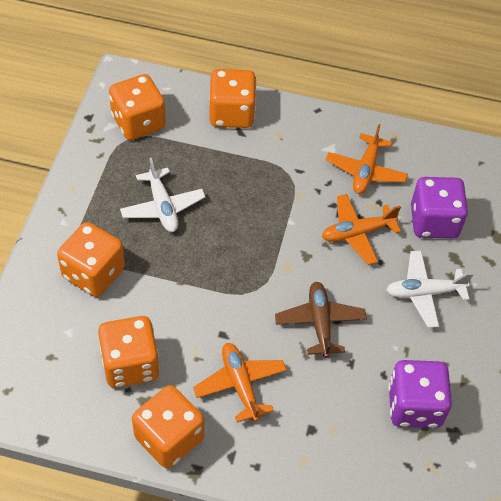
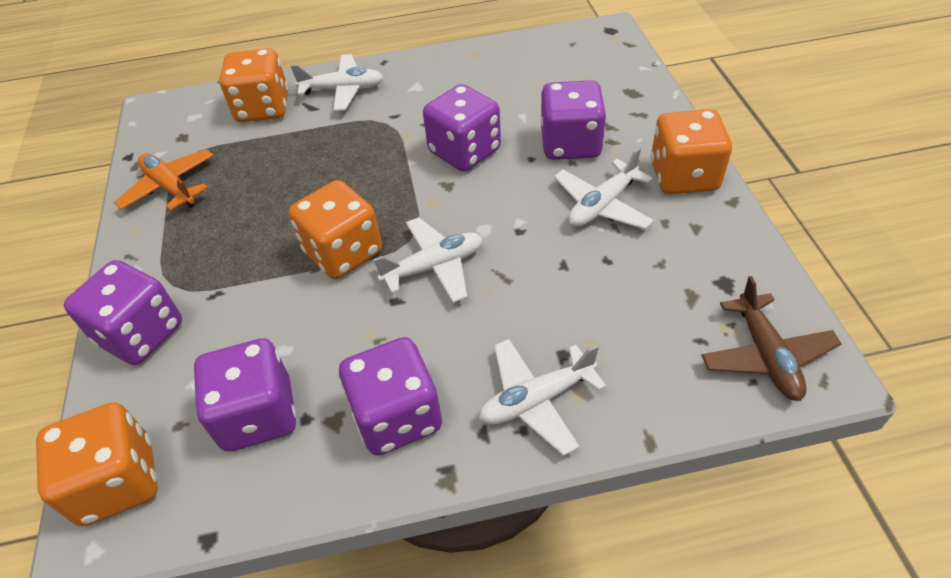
orange dice: 5 -> 4
orange plane: 3 -> 1
purple dice: 2 -> 5
white plane: 2 -> 4

